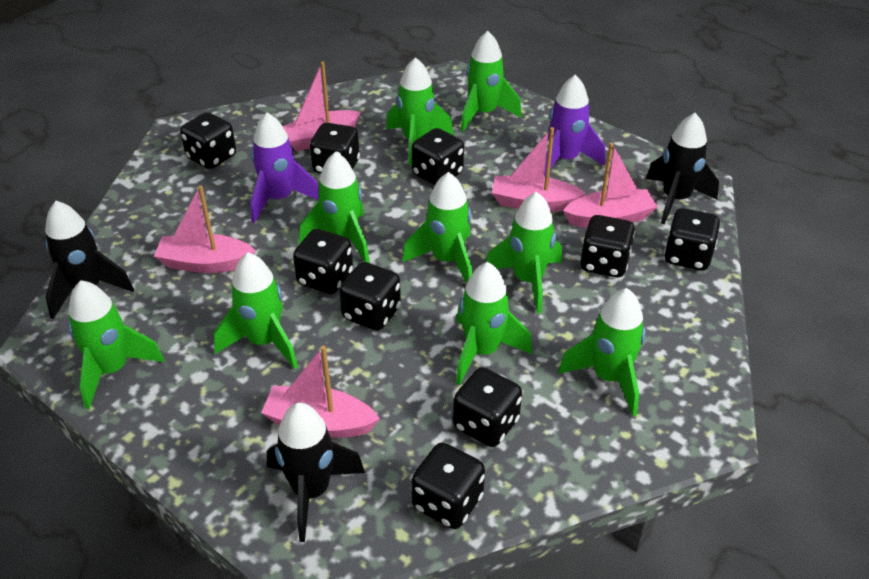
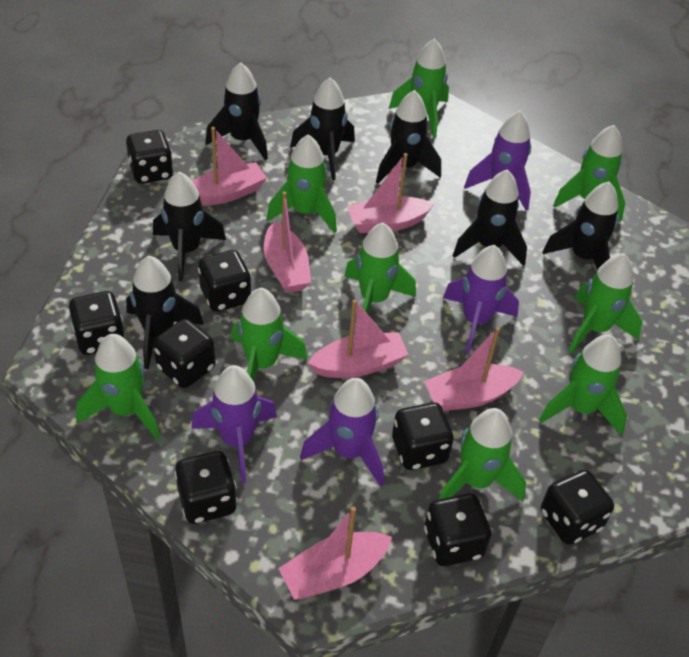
black dice: 9 -> 8
black rocket: 3 -> 7
pink boat: 5 -> 6
purple rocket: 2 -> 4

